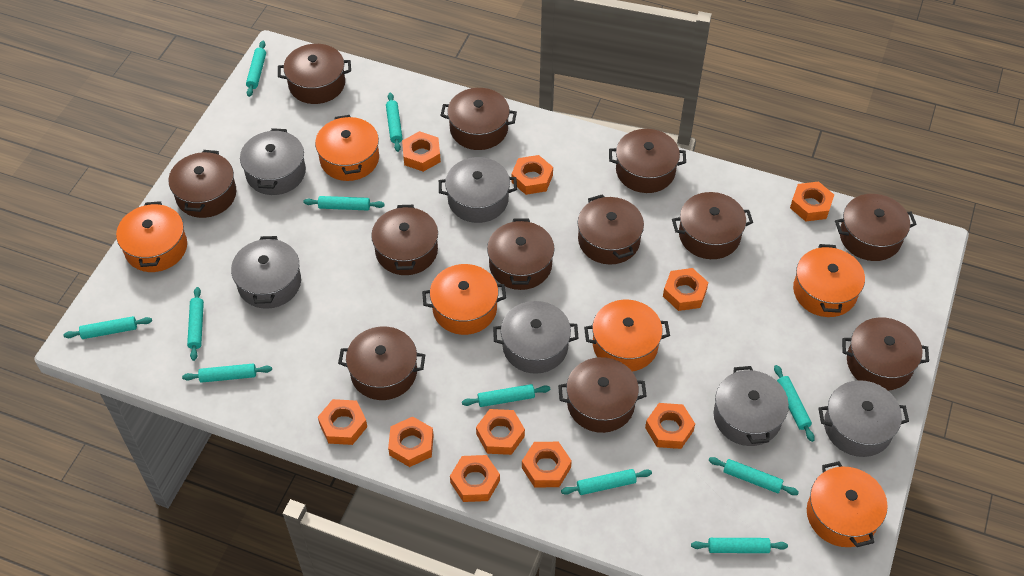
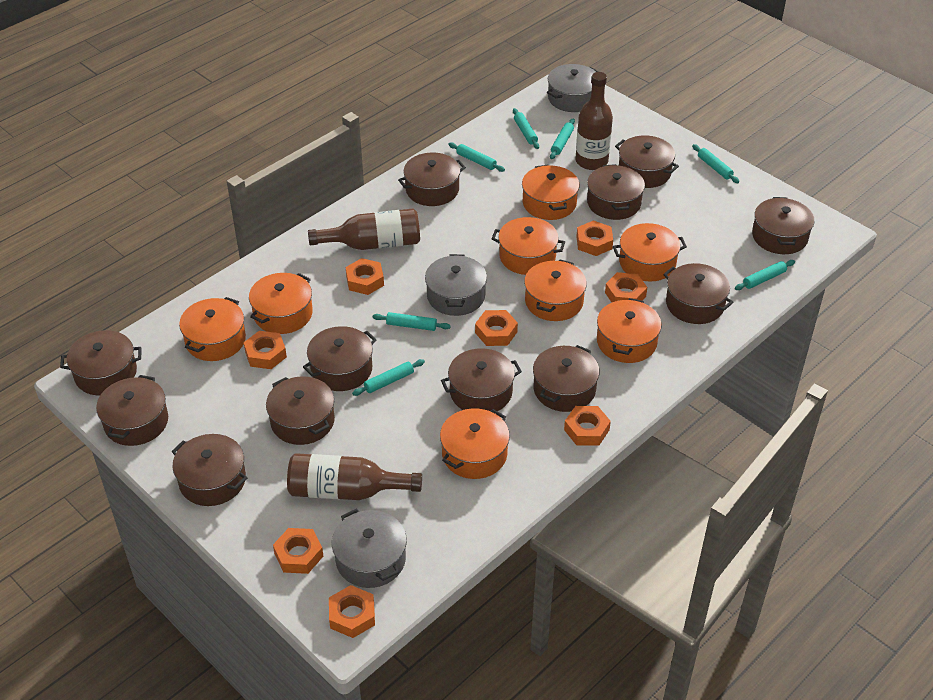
brown bottle: 0 -> 3
grey pot: 6 -> 3
orange nut: 10 -> 8
orange pot: 6 -> 8
turquoise rolling pin: 11 -> 7

